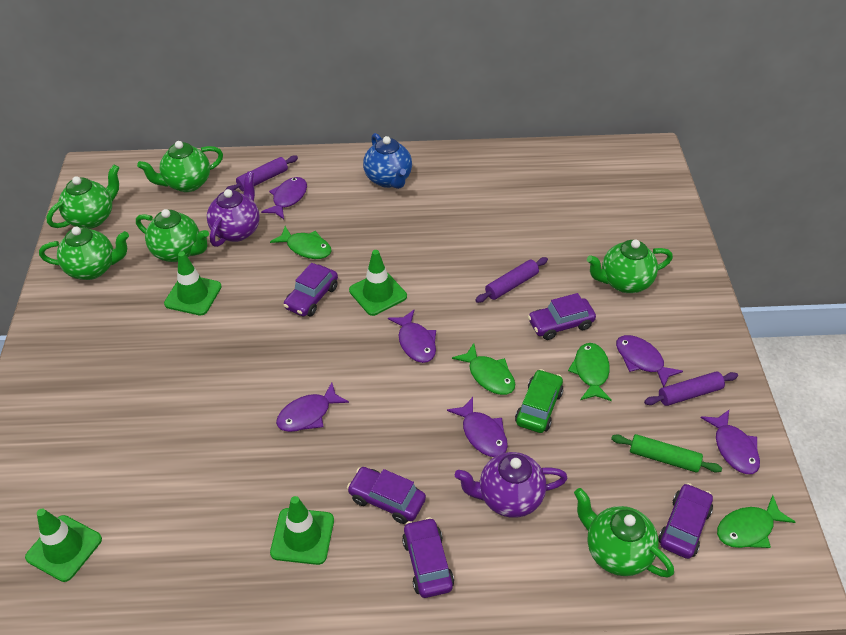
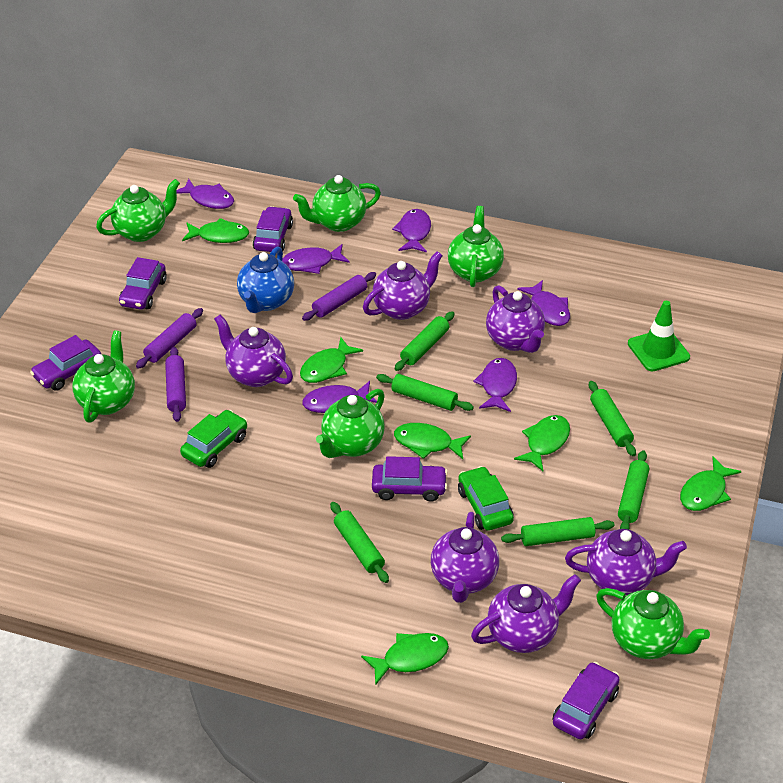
green car: 1 -> 2
green fish: 4 -> 6
green rolling pin: 1 -> 6
green traffic cone: 4 -> 1
purple teapot: 2 -> 6

